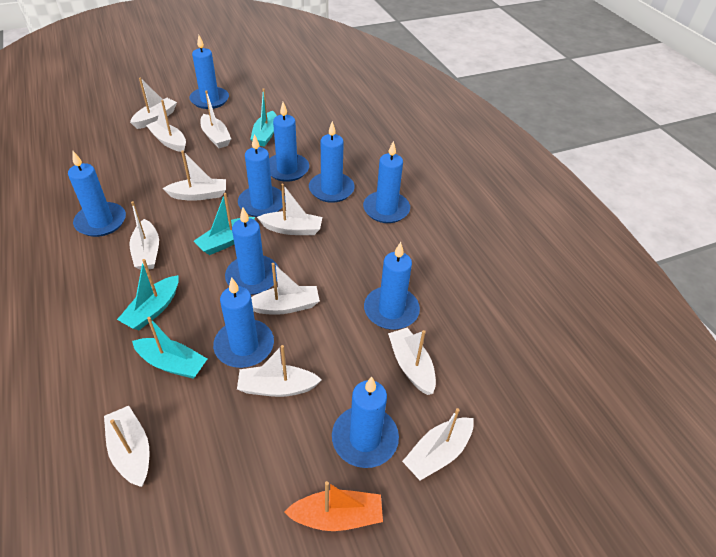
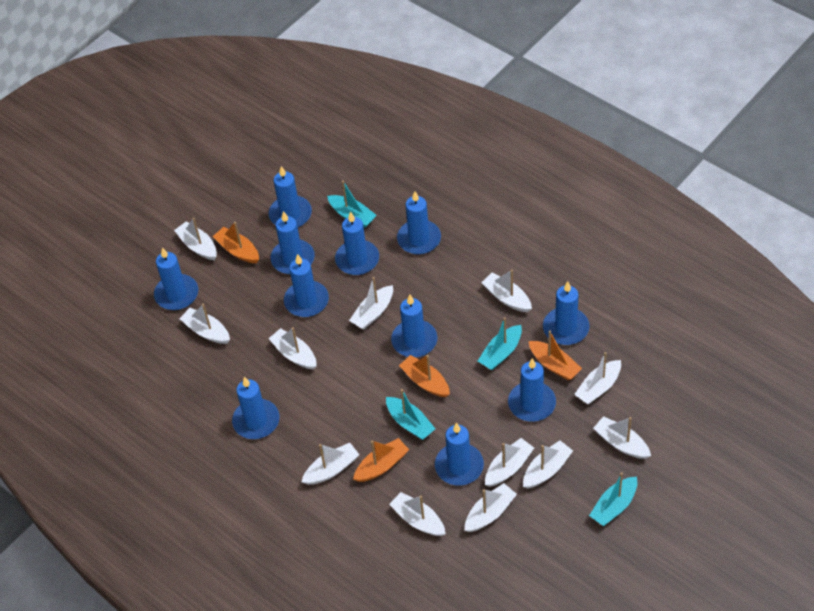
blue candle: 10 -> 11
orange boat: 1 -> 4
white boat: 11 -> 12

